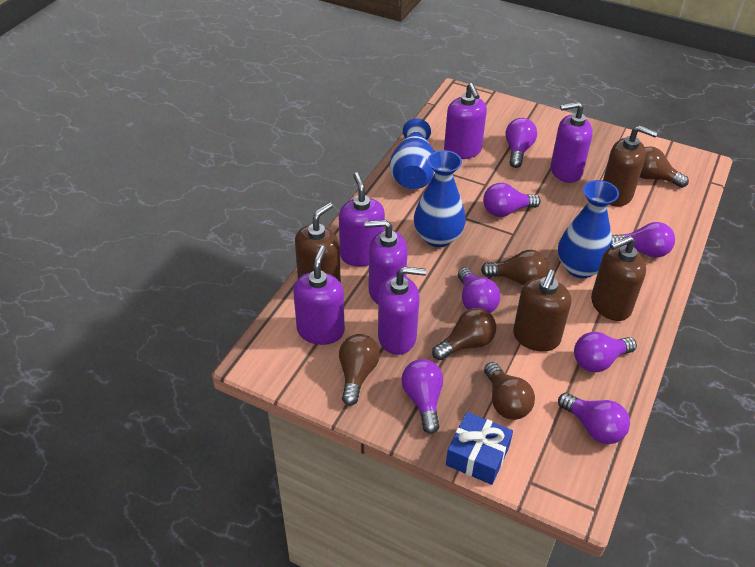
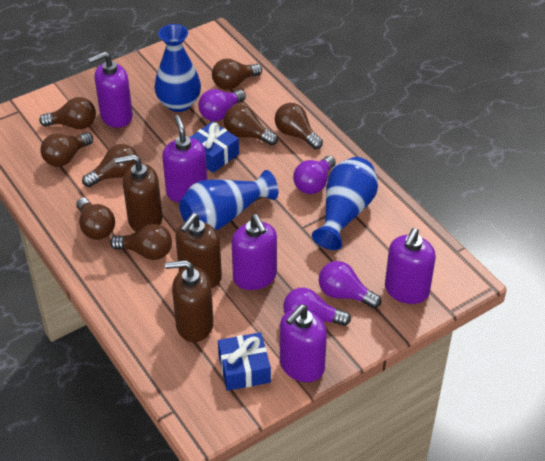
blue gift: 1 -> 2
brown light bulb: 5 -> 8
brown soap dispenser: 4 -> 3
purple light bulb: 7 -> 4
purple soap dispenser: 6 -> 5

